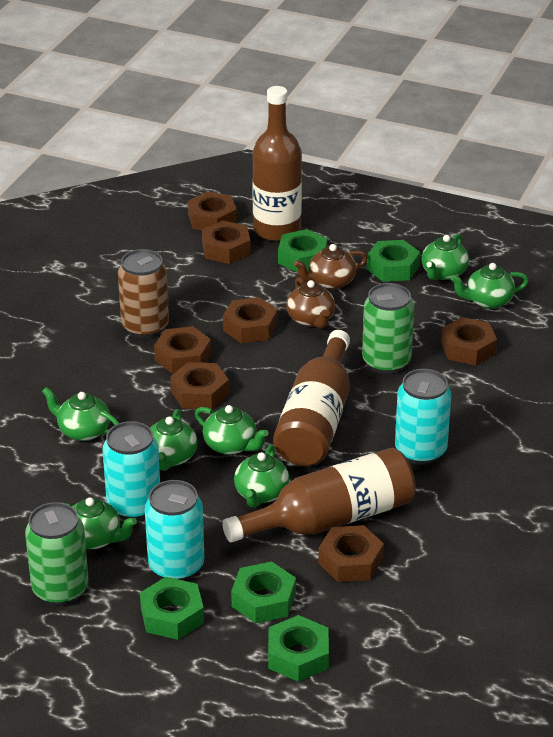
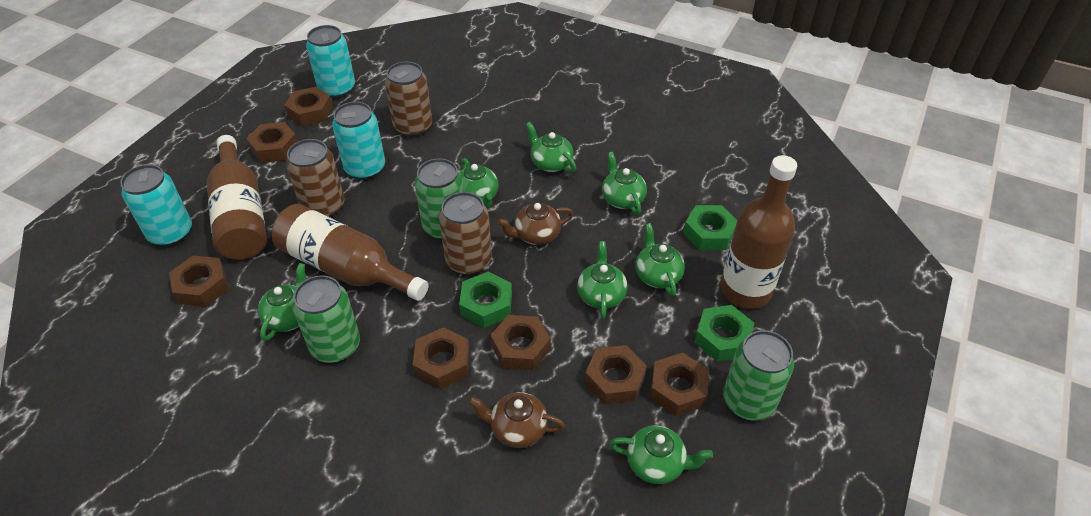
brown can: 1 -> 3
green can: 2 -> 3
green nut: 5 -> 3

